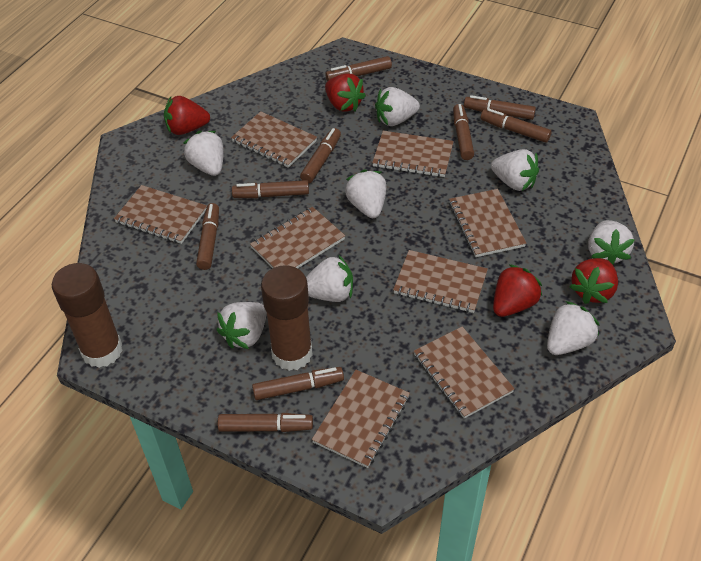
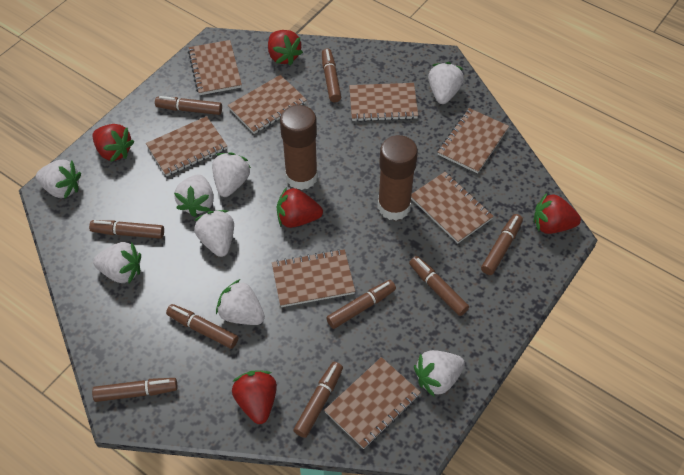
red strawberry: 4 -> 5

